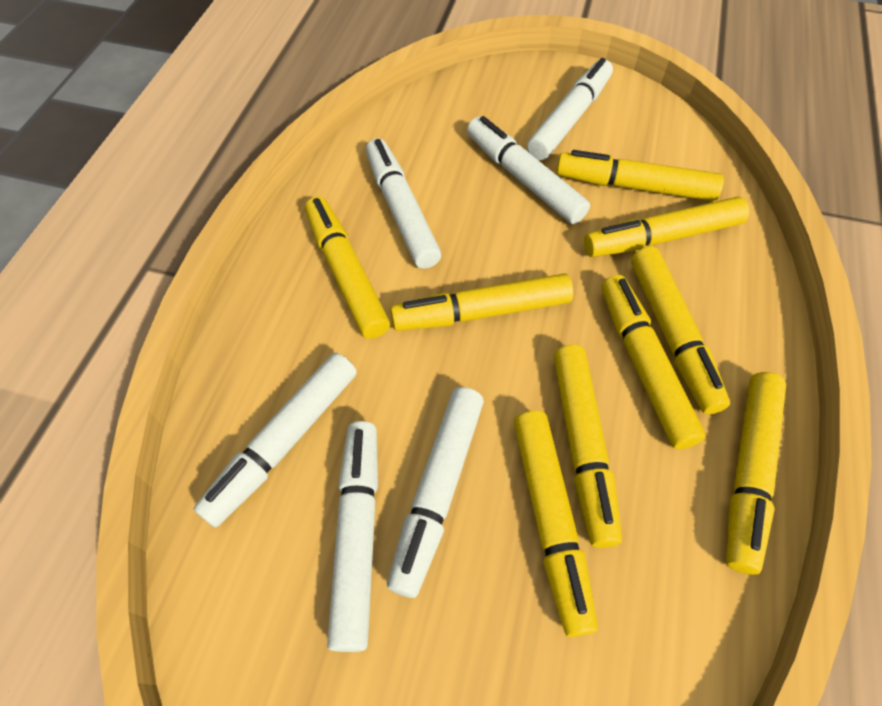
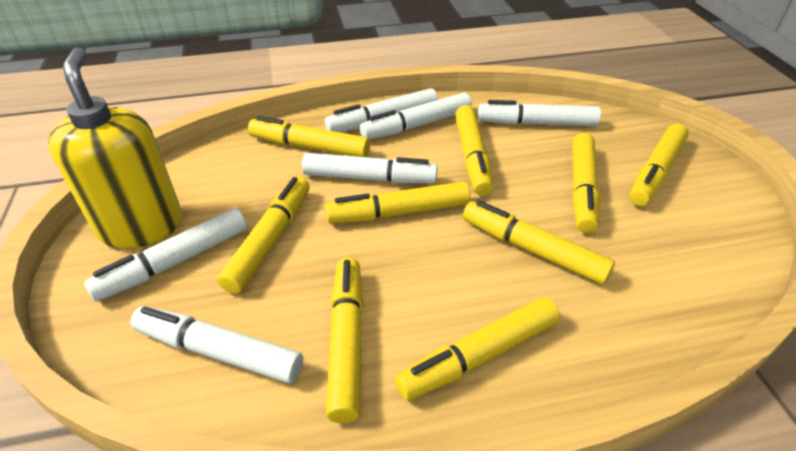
yellow soap dispenser: 0 -> 1

